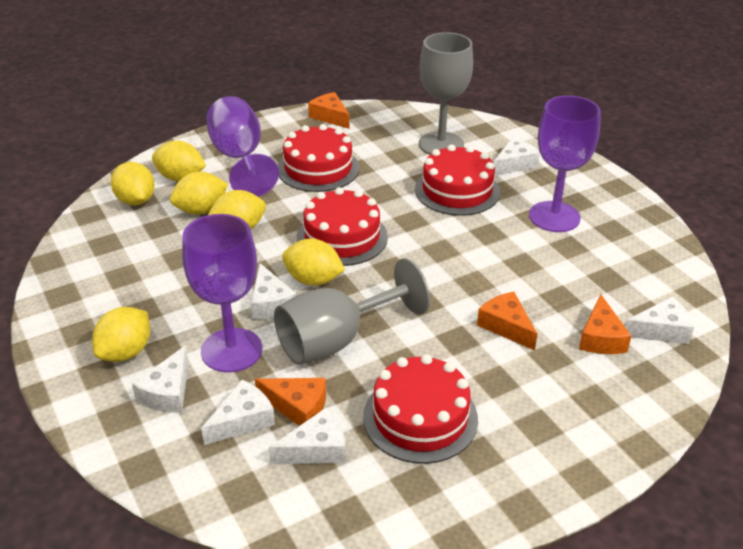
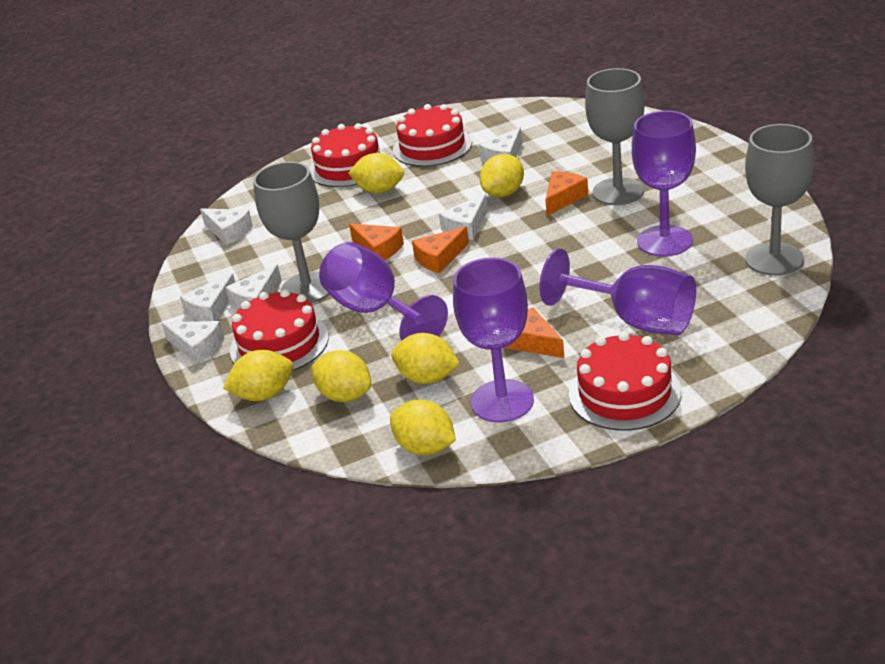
grey goblet: 2 -> 3
purple goblet: 3 -> 4

